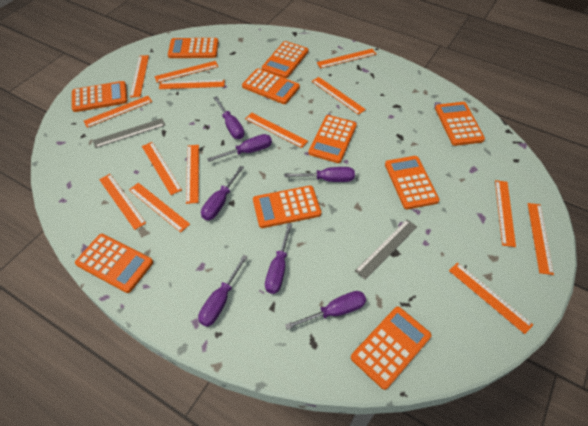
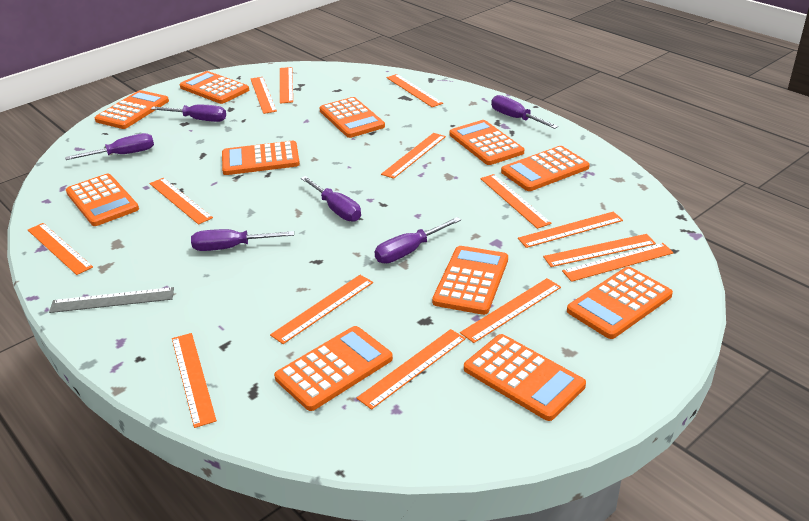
grey ruler: 2 -> 1
orange calculator: 10 -> 11
purple screwdriver: 7 -> 6

